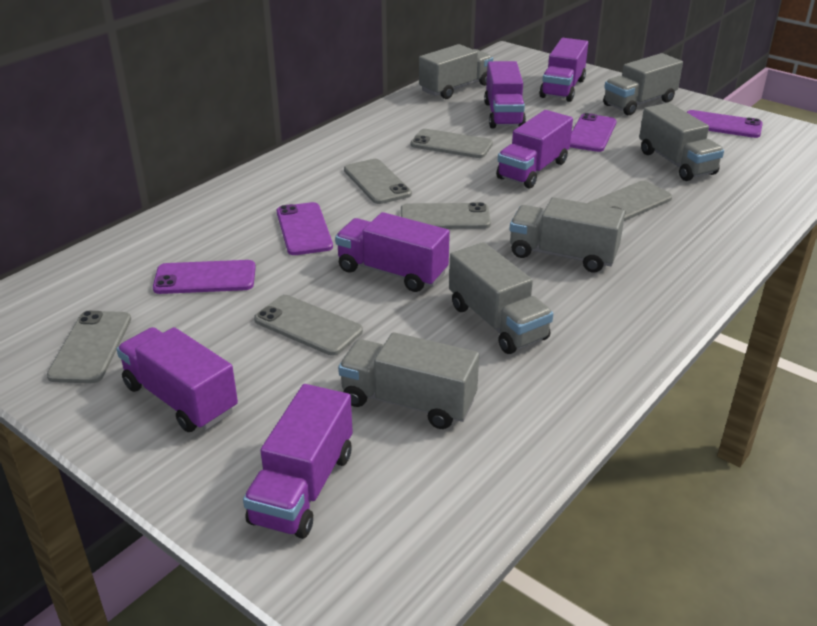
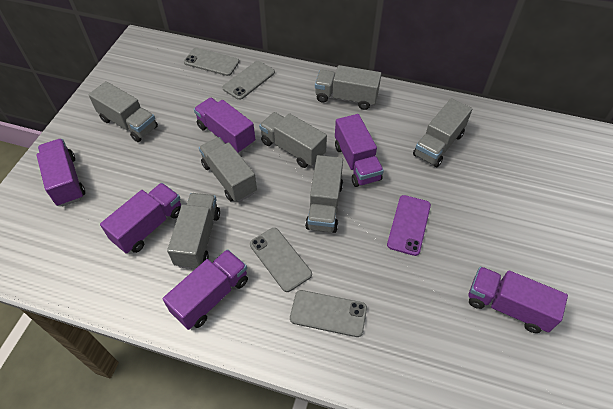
grey phone: 6 -> 4
grey truck: 6 -> 7
purple phone: 4 -> 1

